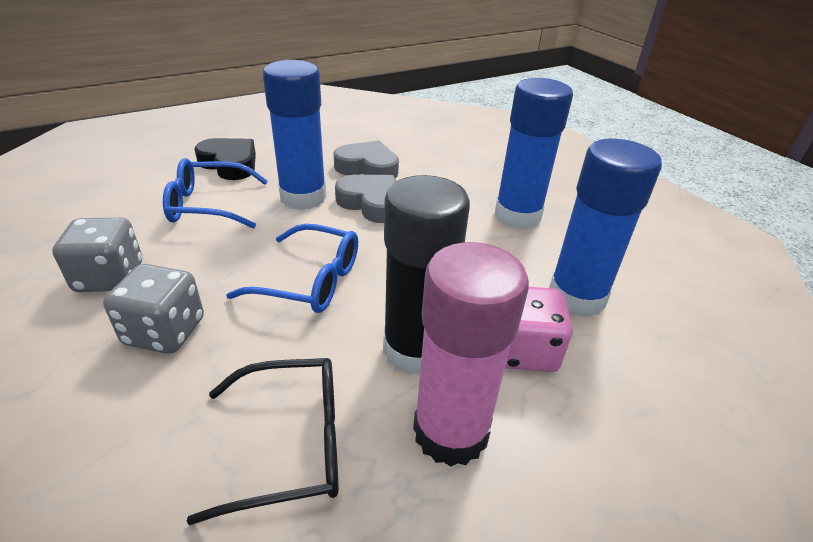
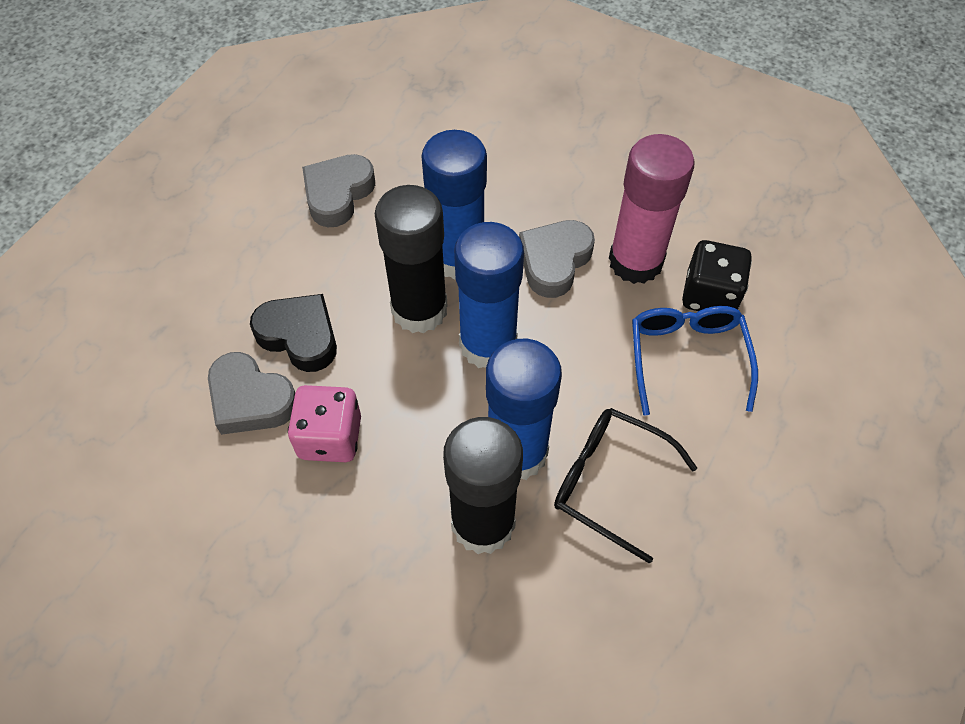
black dice: 0 -> 1
black glue stick: 1 -> 2
blue glasses: 2 -> 1
grey dice: 2 -> 0
grey heart: 2 -> 3

